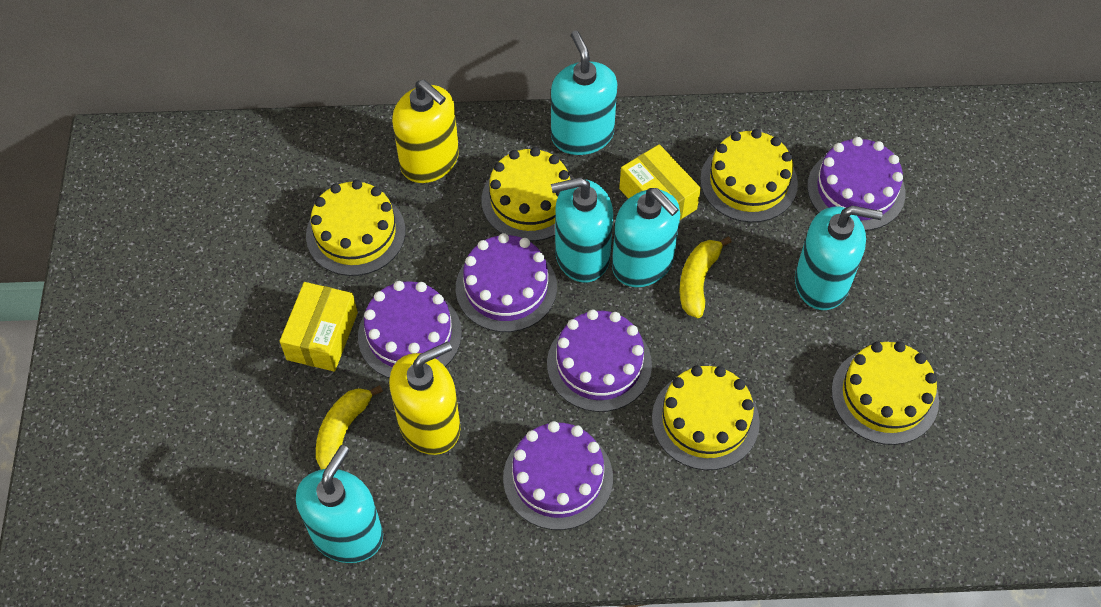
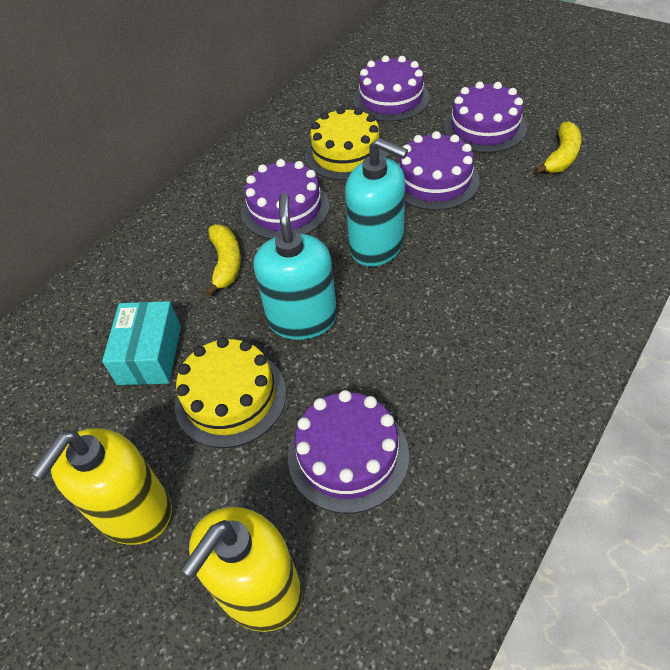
turquoise box: 0 -> 1
turquoise soap dispenser: 5 -> 2
yellow box: 2 -> 0
yellow cake: 5 -> 2

